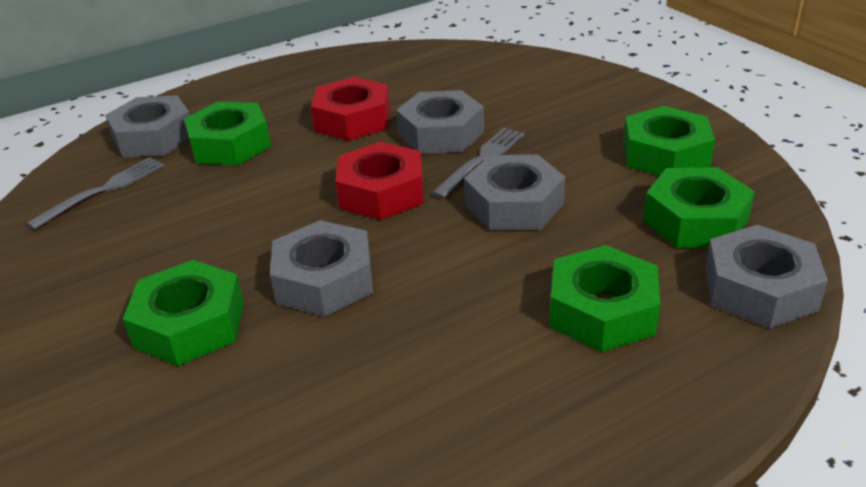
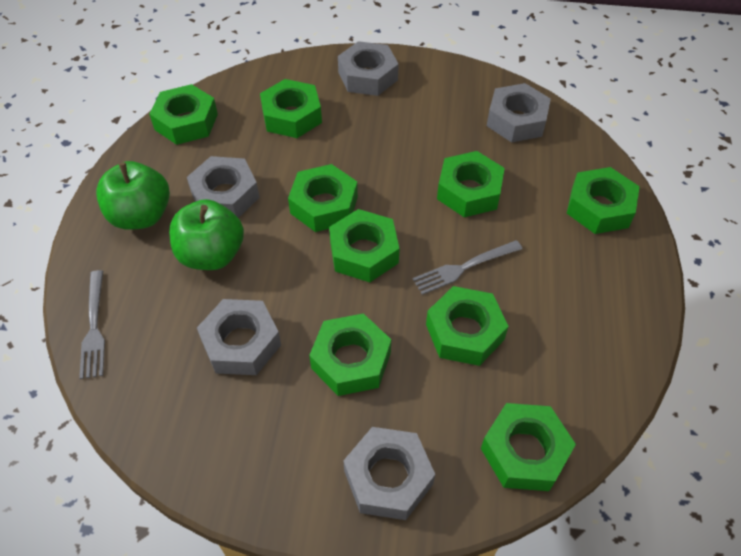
green apple: 0 -> 2
green nut: 5 -> 9
red nut: 2 -> 0

